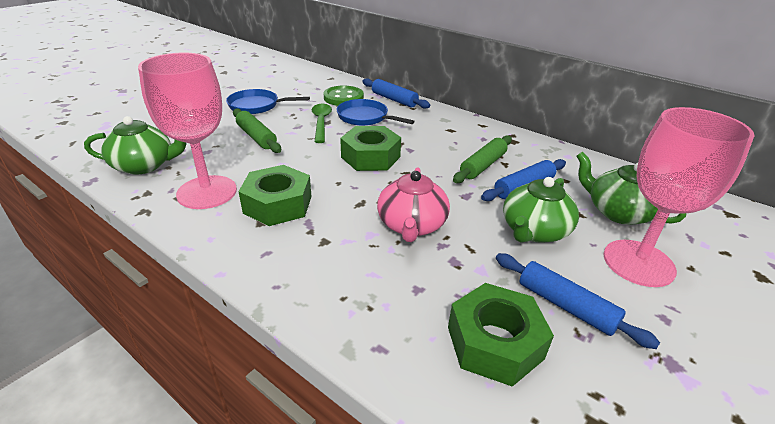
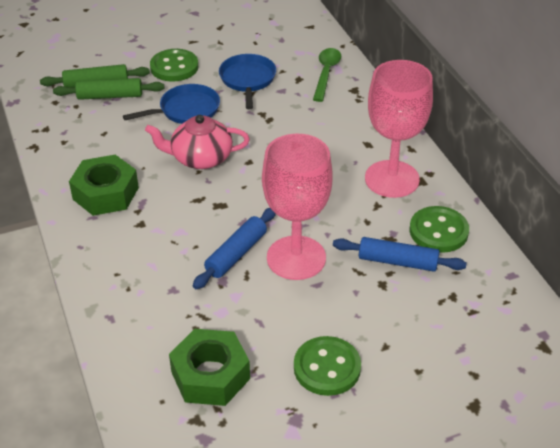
blue rolling pin: 3 -> 2
green button: 1 -> 3
green nut: 3 -> 2
green teapot: 3 -> 0

